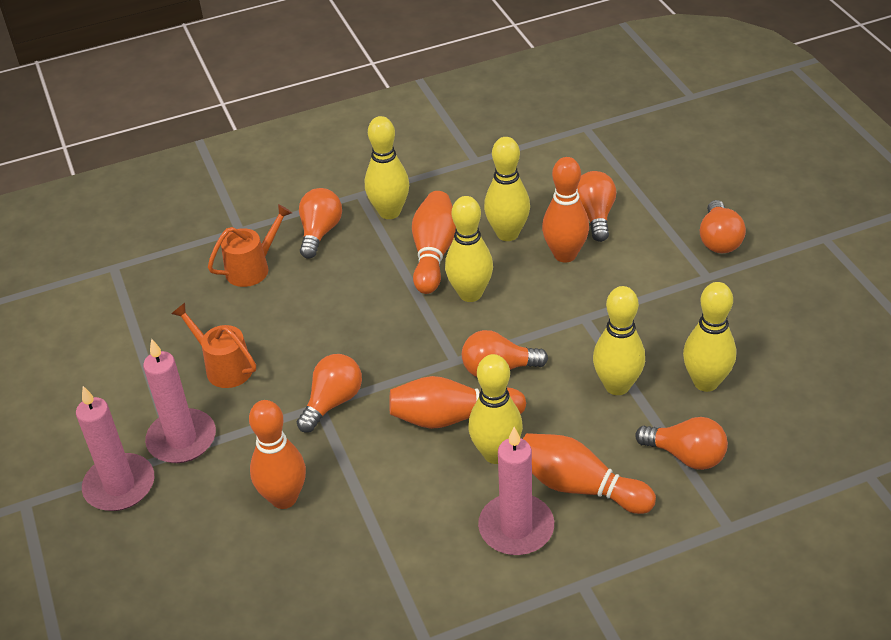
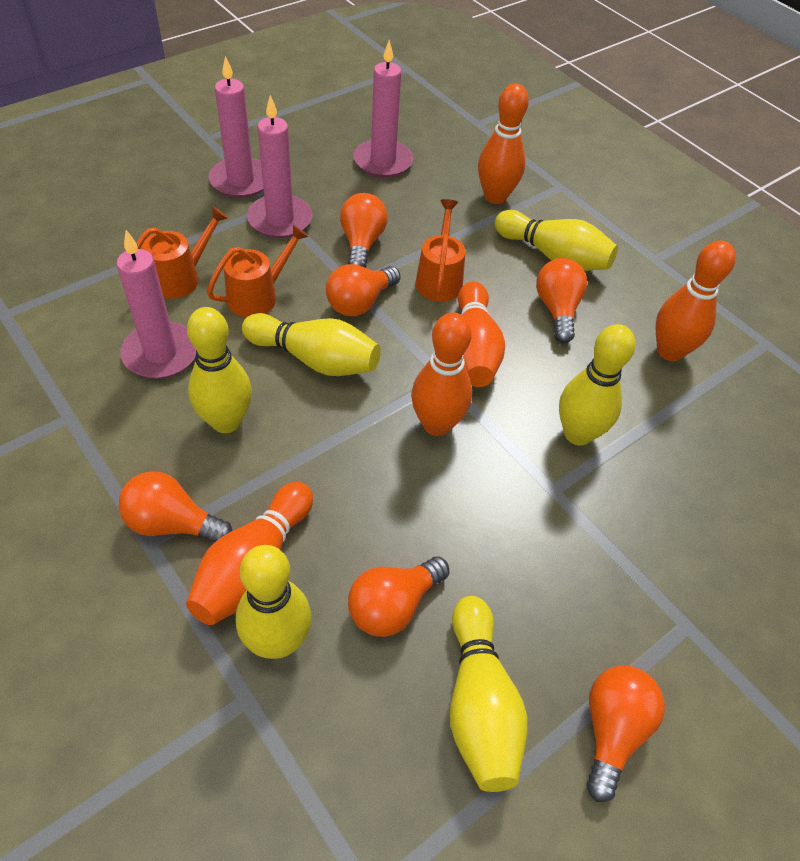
orange watering can: 2 -> 3
pink candle: 3 -> 4

